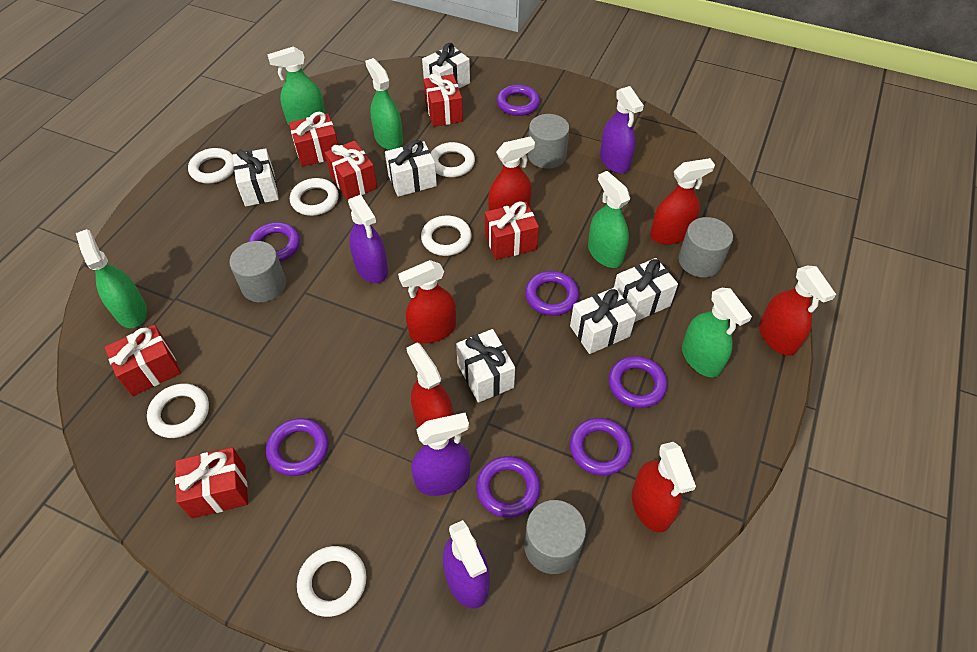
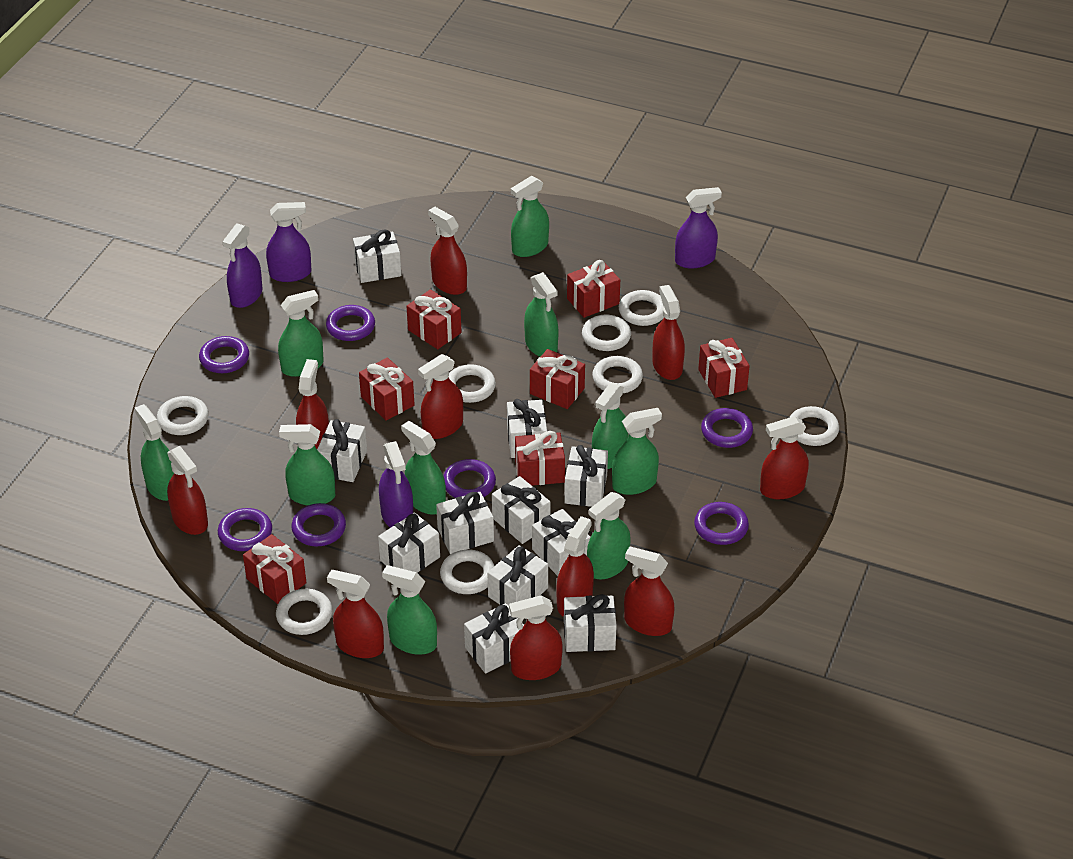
green spray bottle: 5 -> 10
grey cylinder: 4 -> 0
red gift: 6 -> 7
red spray bottle: 6 -> 10
white gift: 6 -> 11
white ring: 6 -> 8

